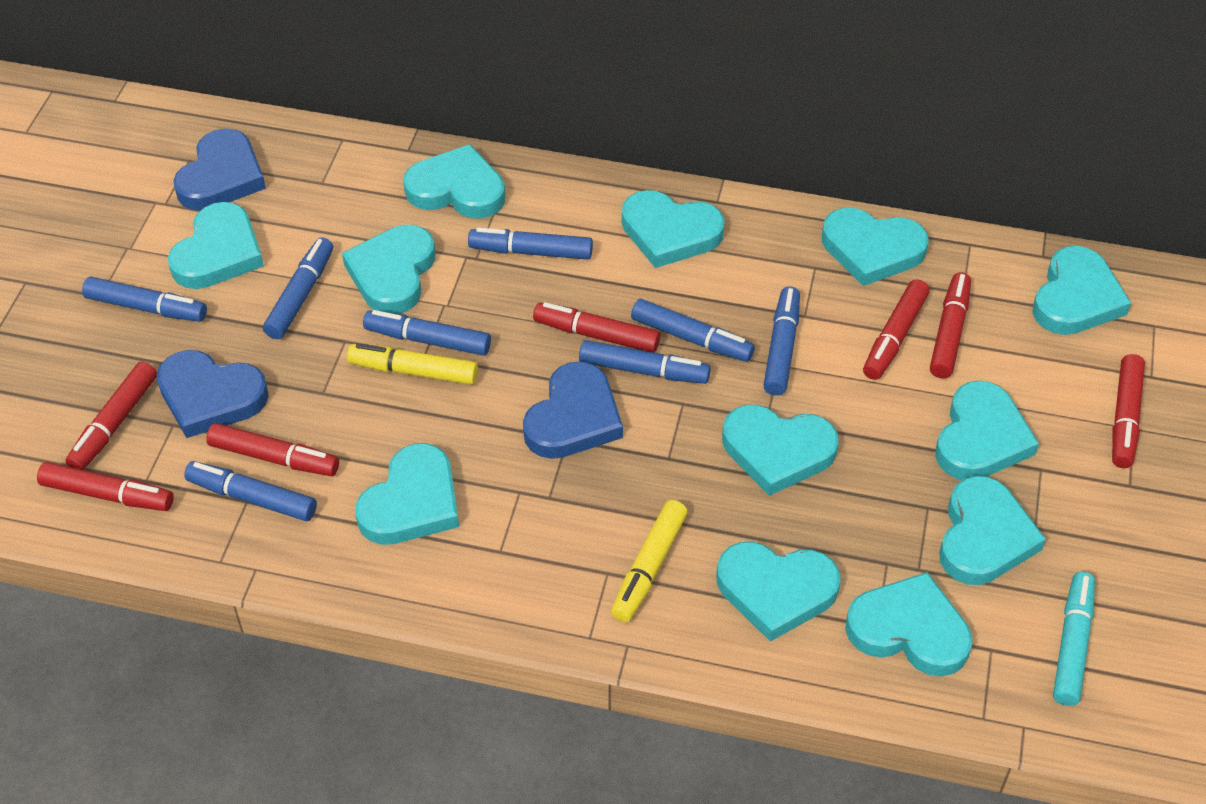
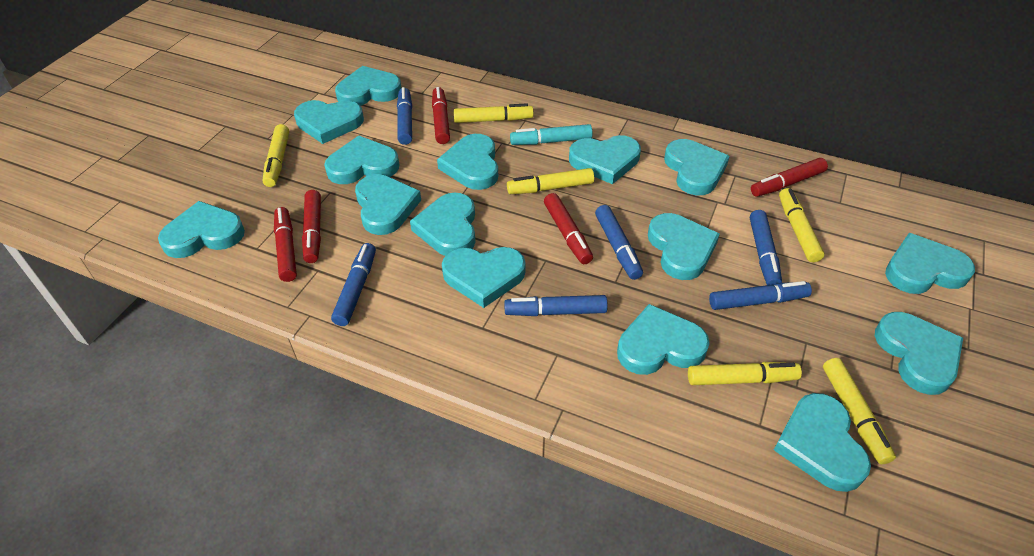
blue heart: 3 -> 0
blue marker: 8 -> 6
red marker: 7 -> 5
turquoise heart: 12 -> 15
yellow marker: 2 -> 6

